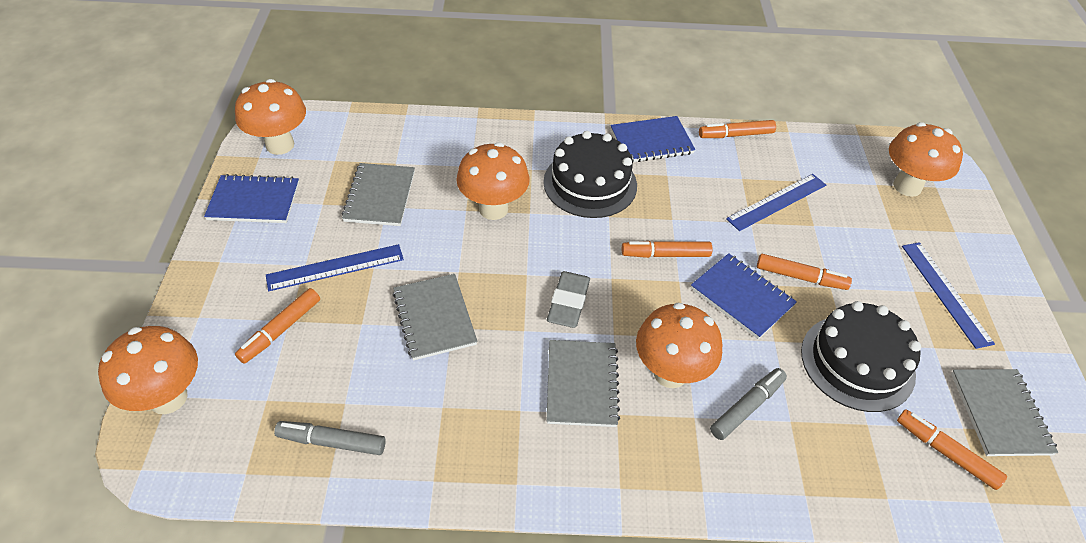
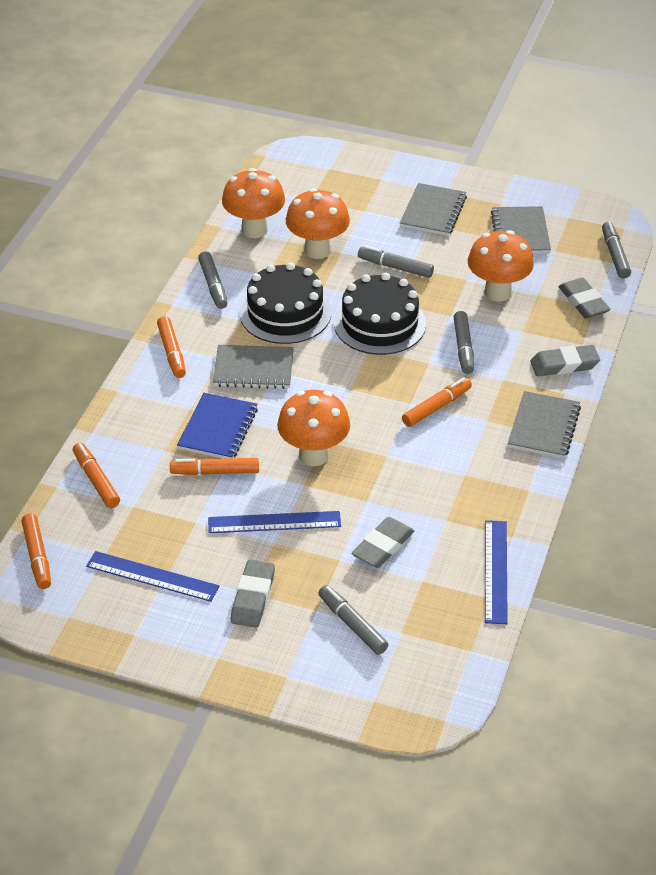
blue notebook: 3 -> 1
grey eraser: 1 -> 4
grey marker: 2 -> 5
orange mushroom: 5 -> 4

